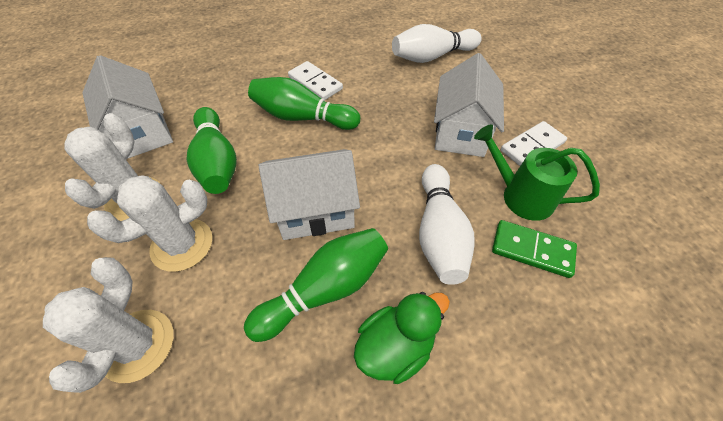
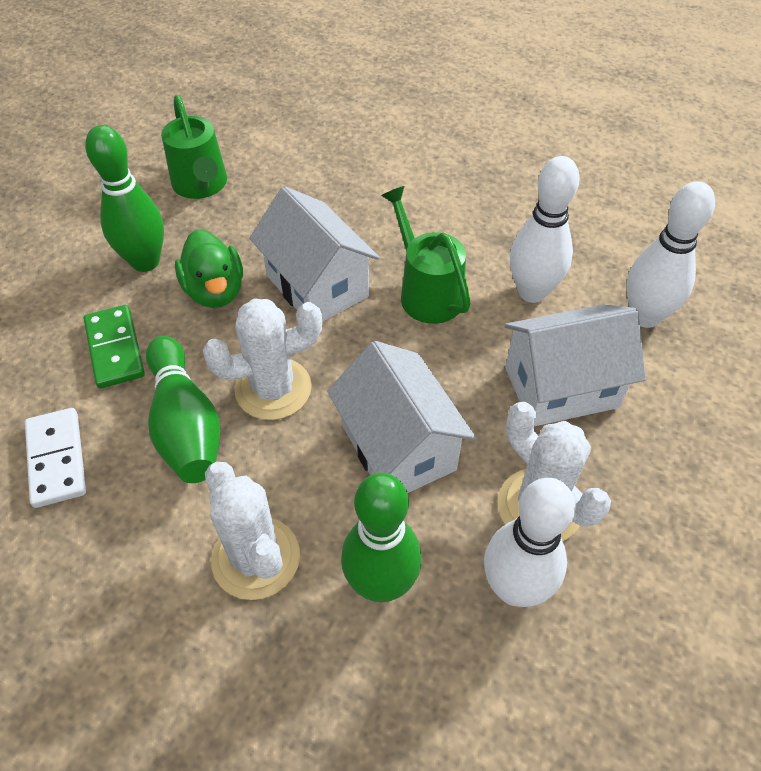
green watering can: 1 -> 2
white bowling pin: 2 -> 3
white domino: 2 -> 1

